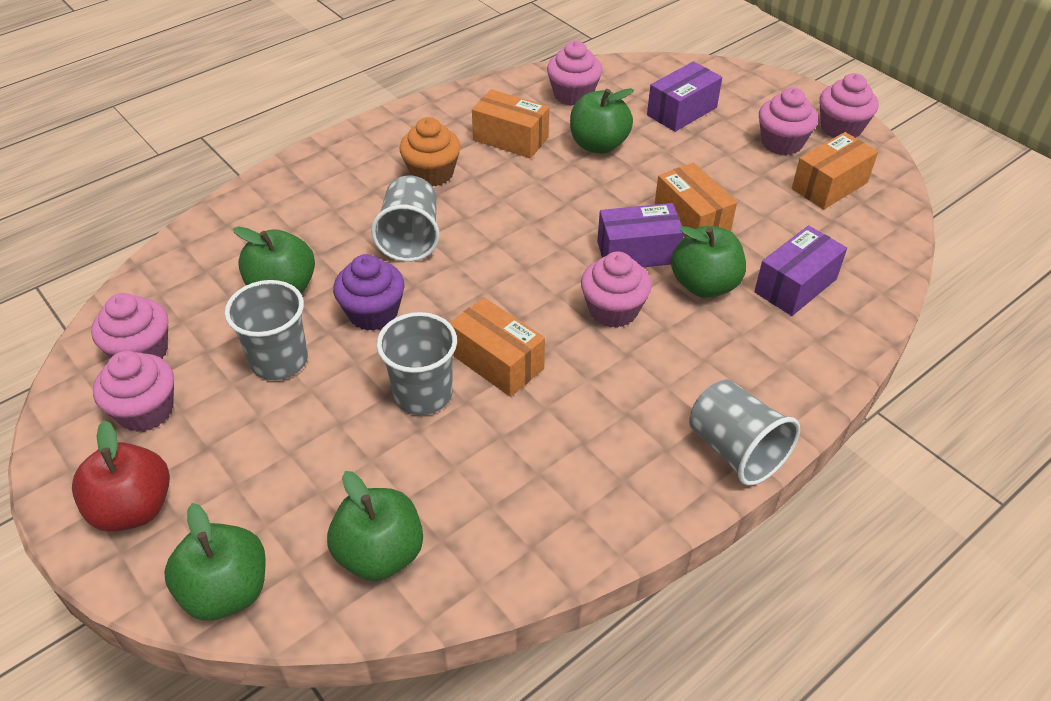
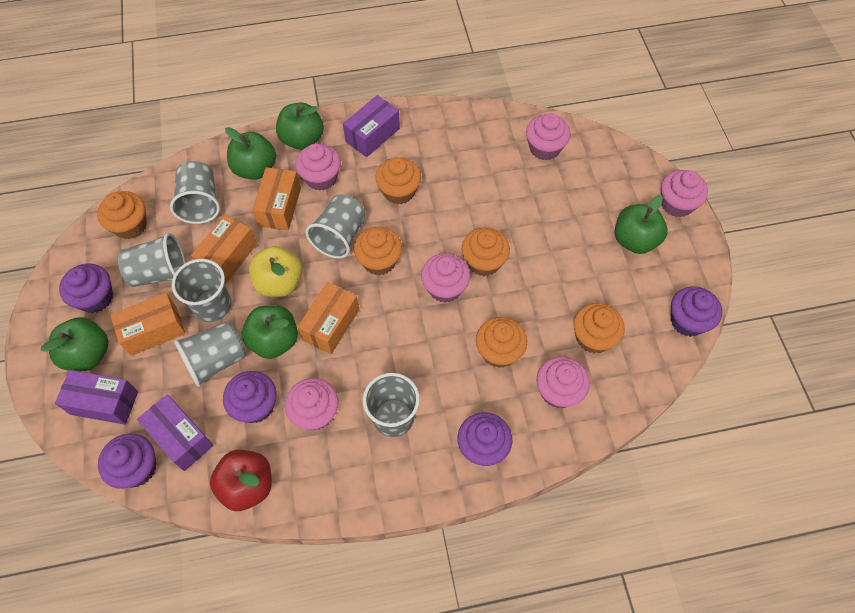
grey cup: 4 -> 6
orange cupcake: 1 -> 6
purple cupcake: 1 -> 5
yellow apple: 0 -> 1

